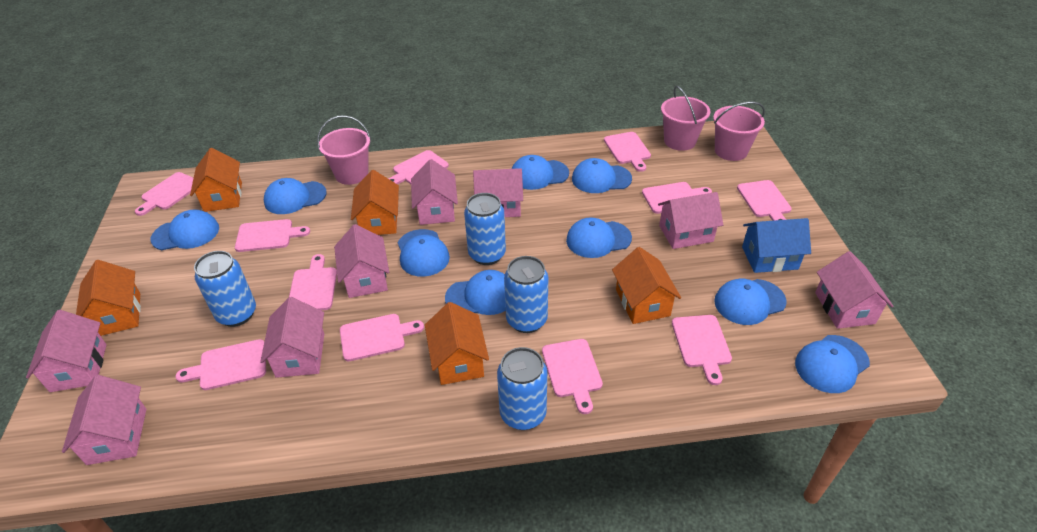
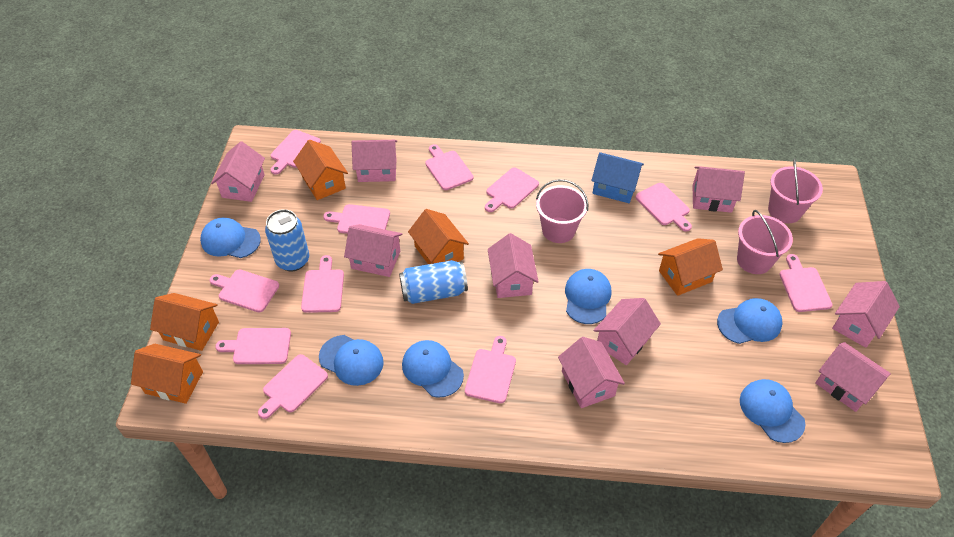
blue can: 4 -> 2
blue cap: 9 -> 6
pink house: 8 -> 9

